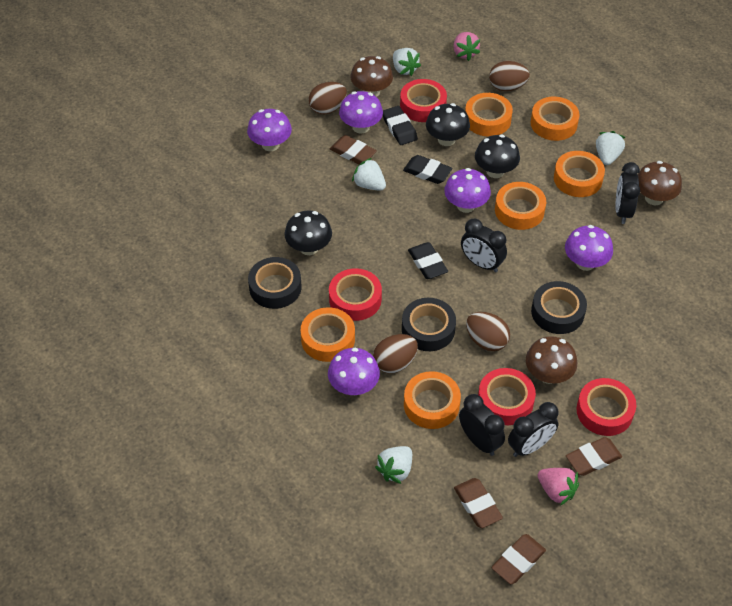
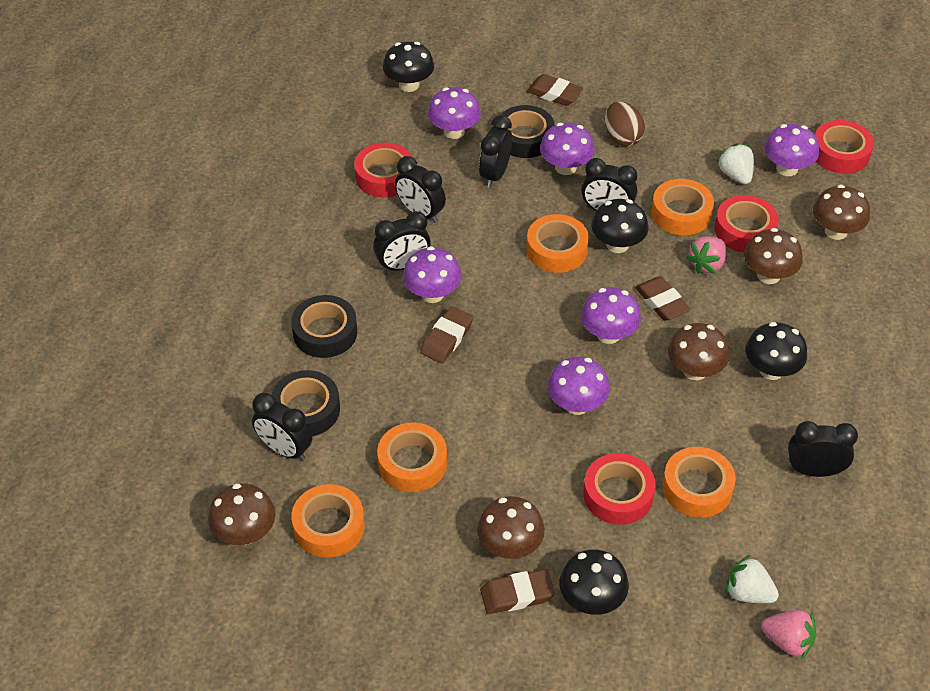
black clock: 4 -> 6
black eraser: 3 -> 0
black mushroom: 3 -> 4
brown egg: 4 -> 1
brown mushroom: 3 -> 5
orange tape: 6 -> 5
purple mushroom: 5 -> 6
white strawberry: 4 -> 2

